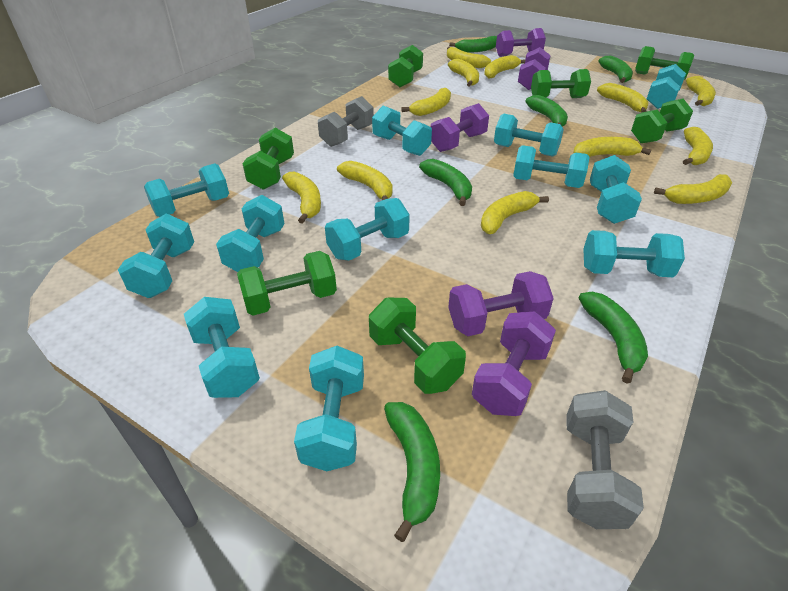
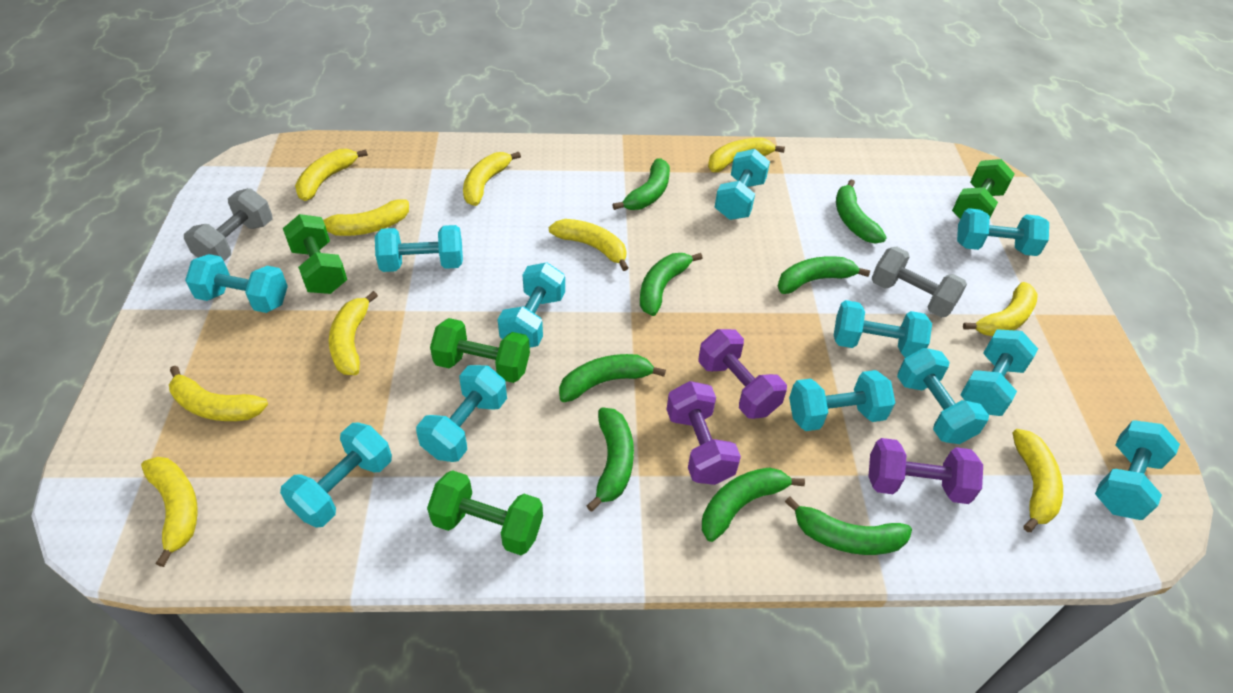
green banana: 6 -> 8
green dumbbell: 7 -> 4
purple dumbbell: 5 -> 3
yellow banana: 12 -> 10

